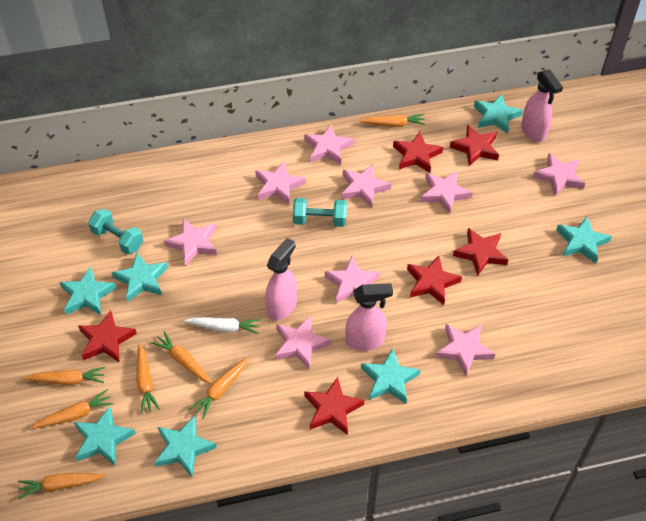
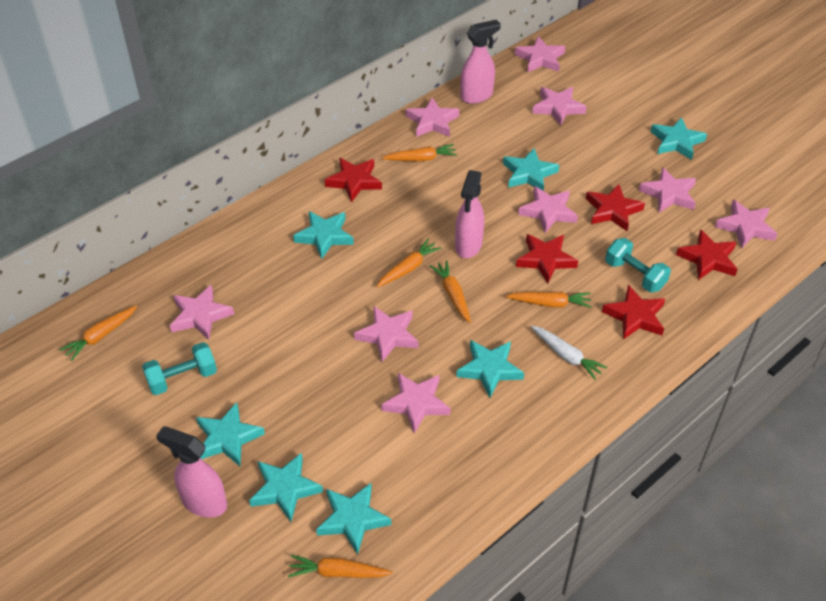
orange carrot: 7 -> 6
red star: 6 -> 5

